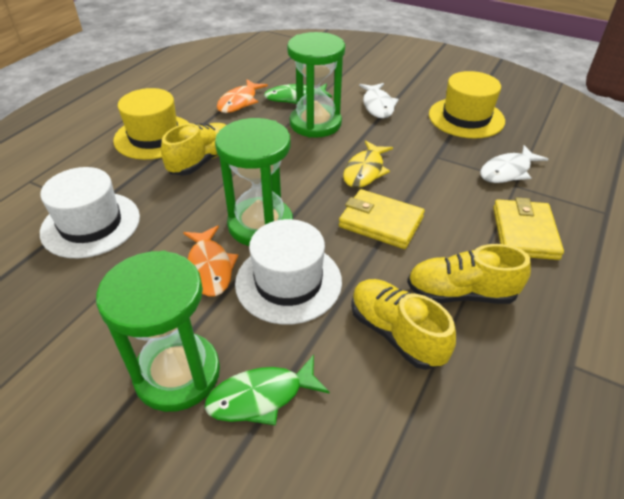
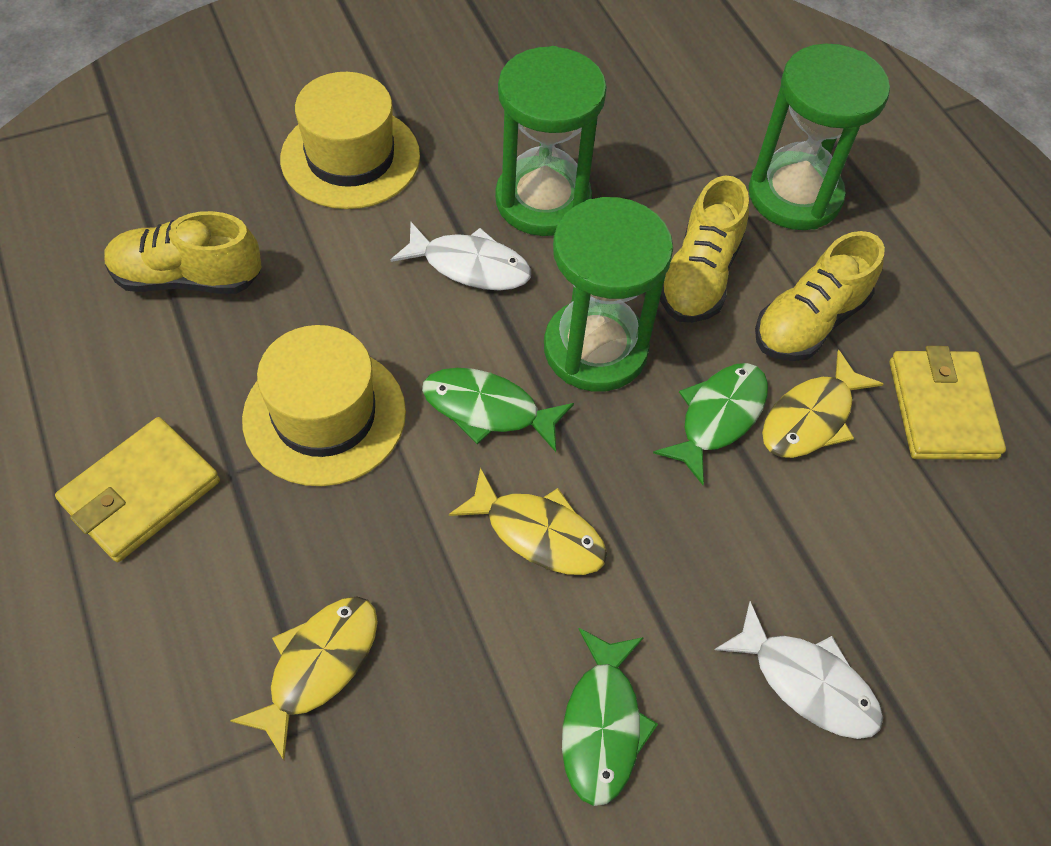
green fish: 2 -> 3
orange fish: 2 -> 0
white hat: 2 -> 0
yellow fish: 1 -> 3

